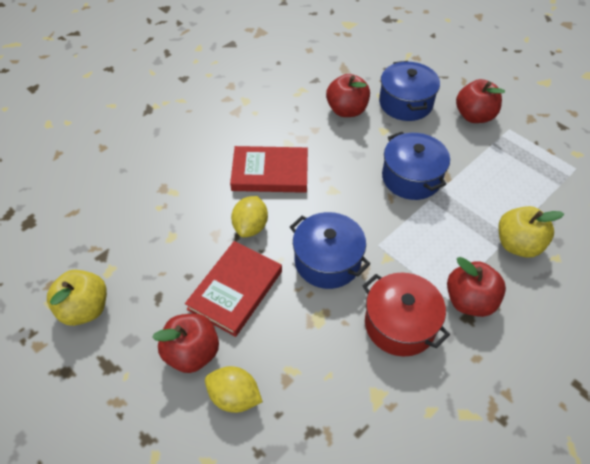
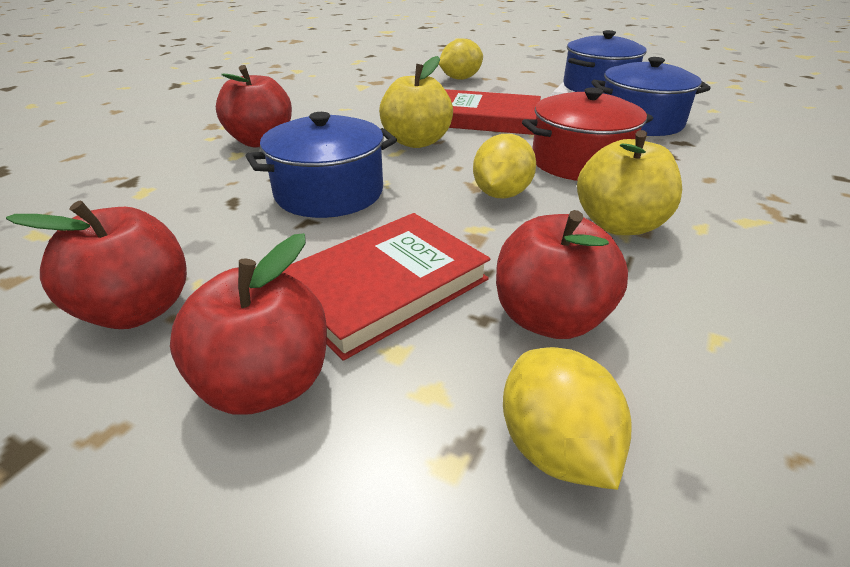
yellow lemon: 2 -> 3

